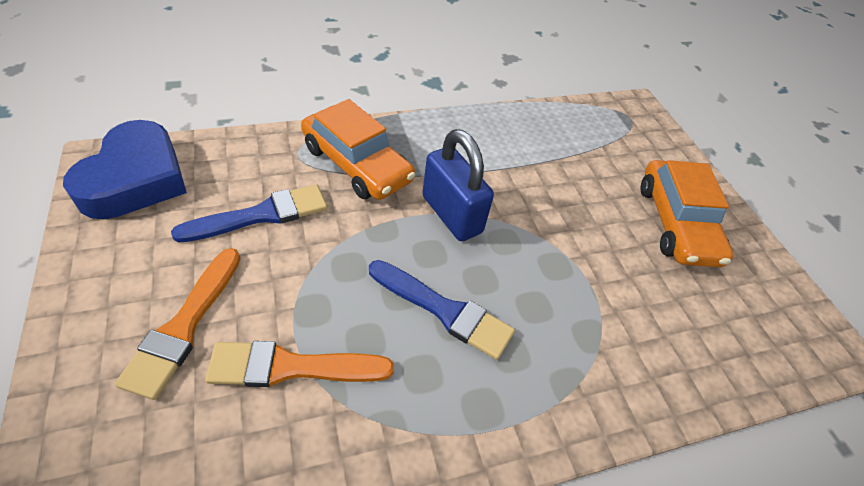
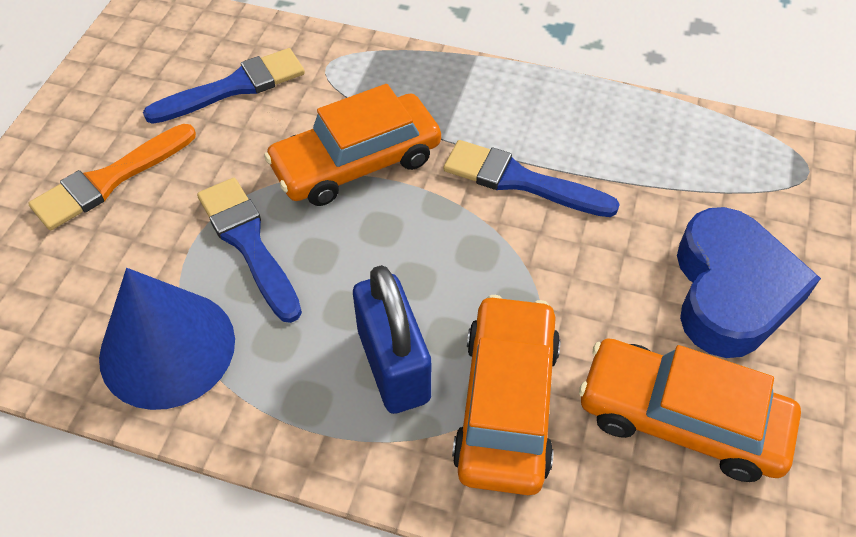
blue brush: 2 -> 3
blue cone: 0 -> 1
orange brush: 2 -> 1
orange car: 2 -> 3

